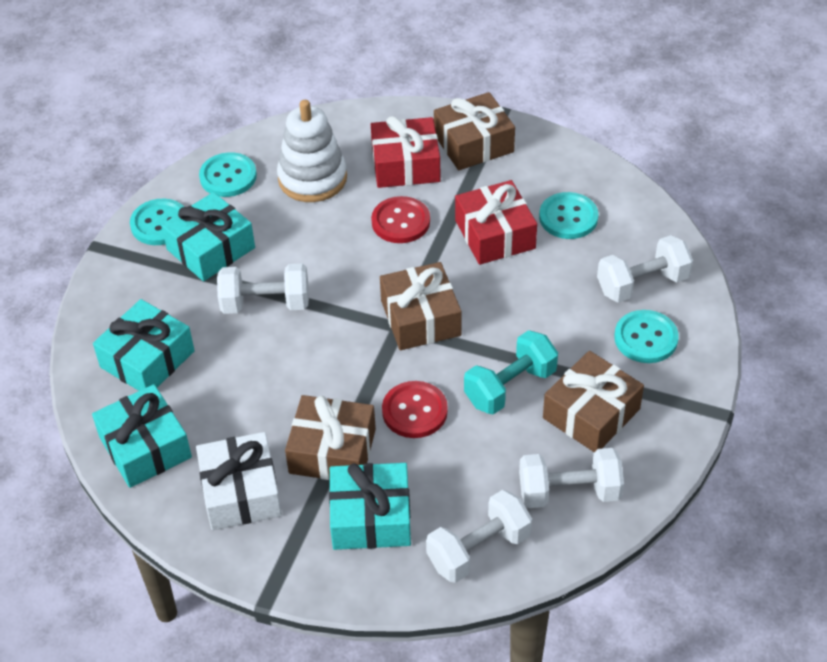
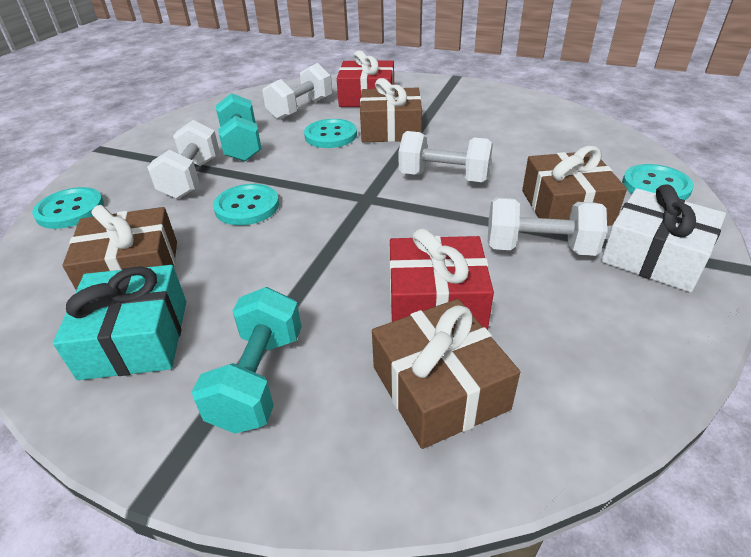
red button: 2 -> 0
turquoise dumbbell: 1 -> 2
turquoise gift: 4 -> 1
white stacking toy: 1 -> 0

